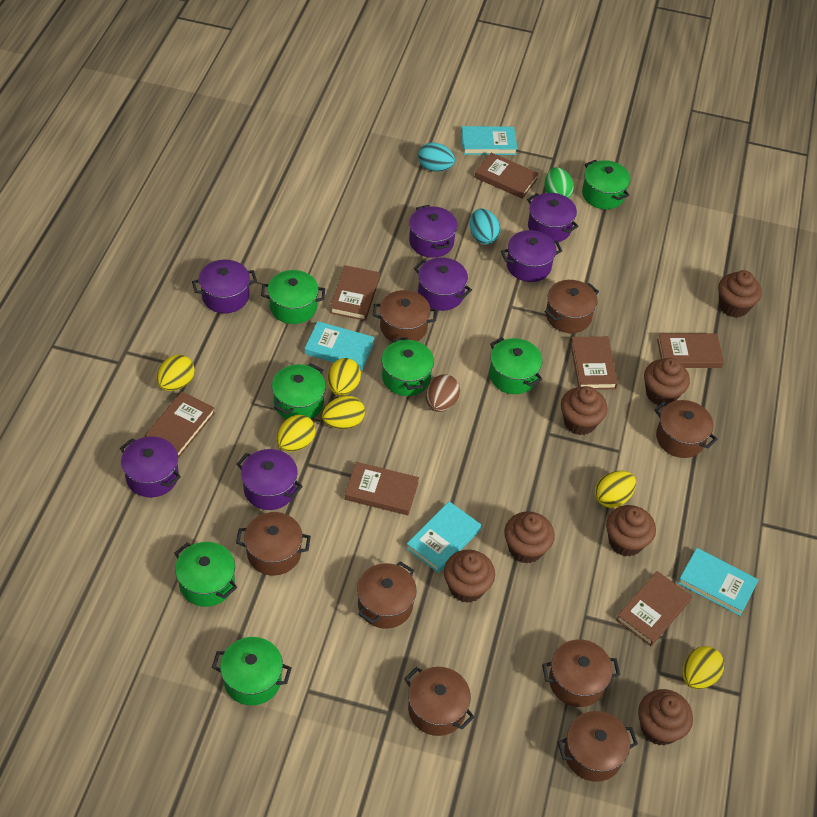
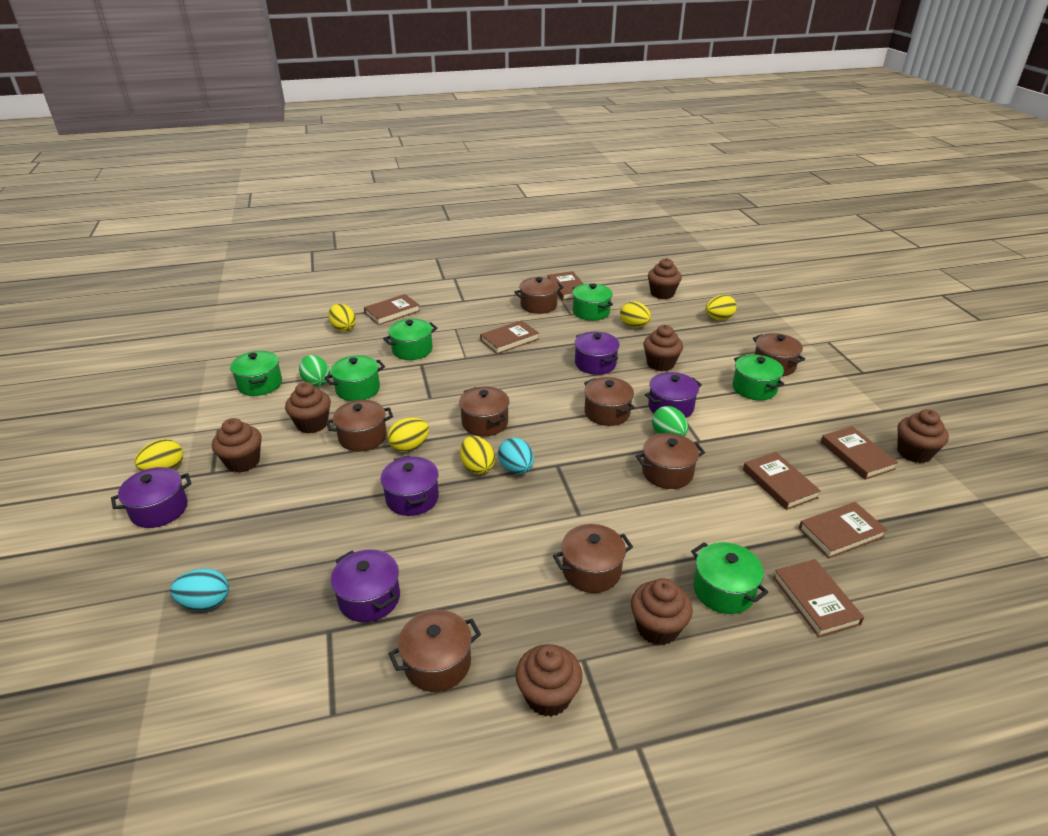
brown egg: 1 -> 0
green egg: 1 -> 2
green pot: 7 -> 6
purple pot: 7 -> 5
turquoise book: 4 -> 0

